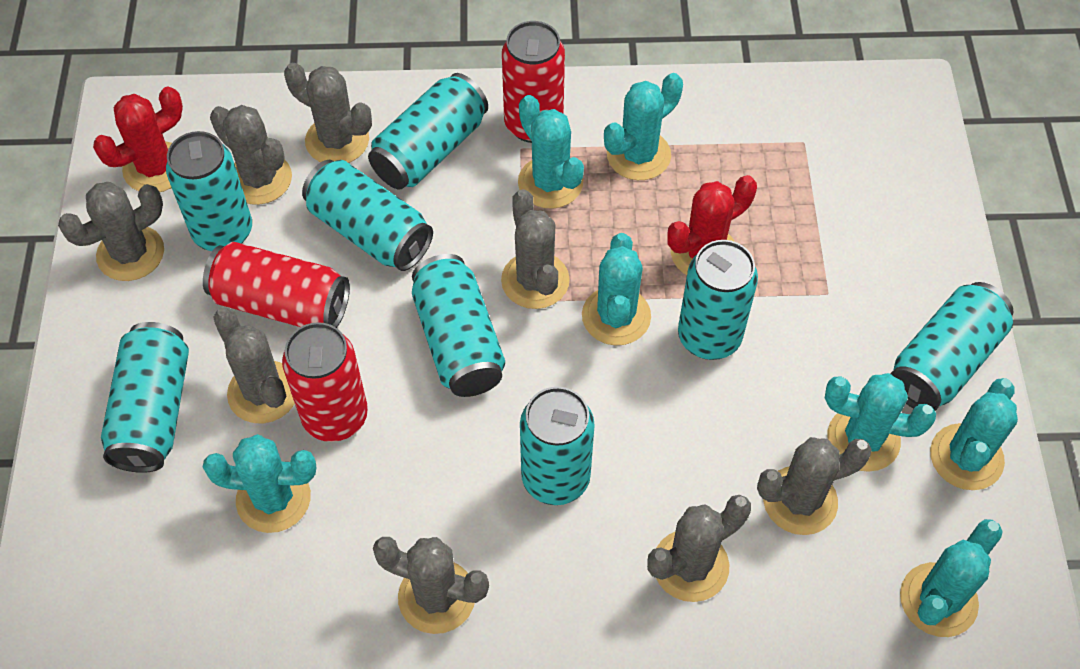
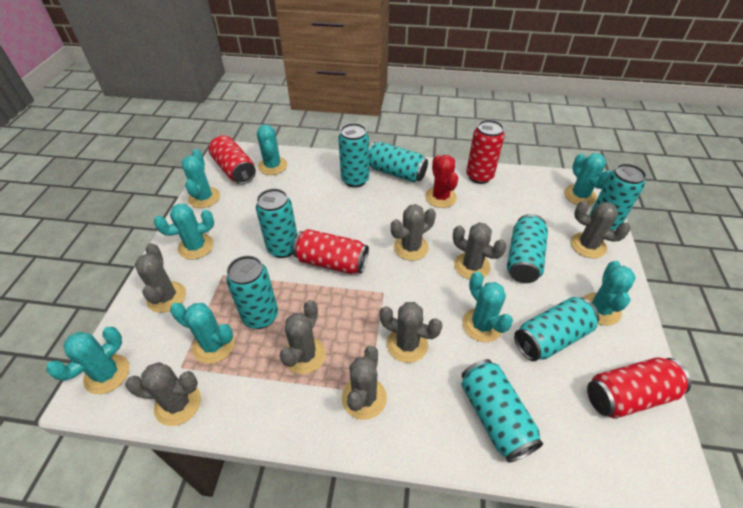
red cactus: 2 -> 1
red can: 3 -> 4
turquoise cactus: 7 -> 8

